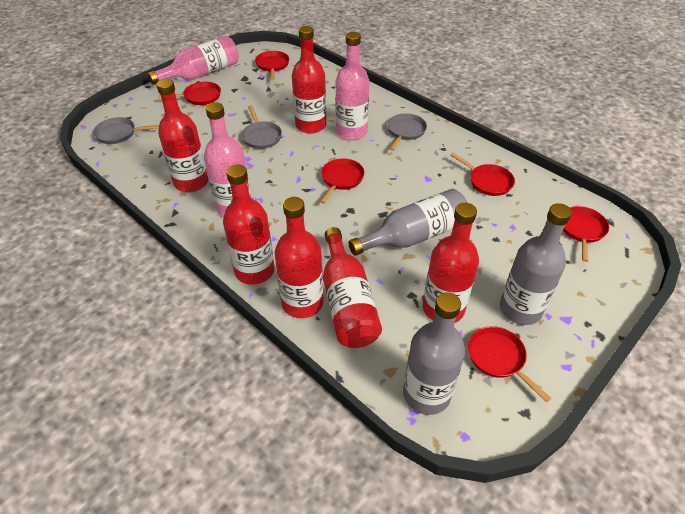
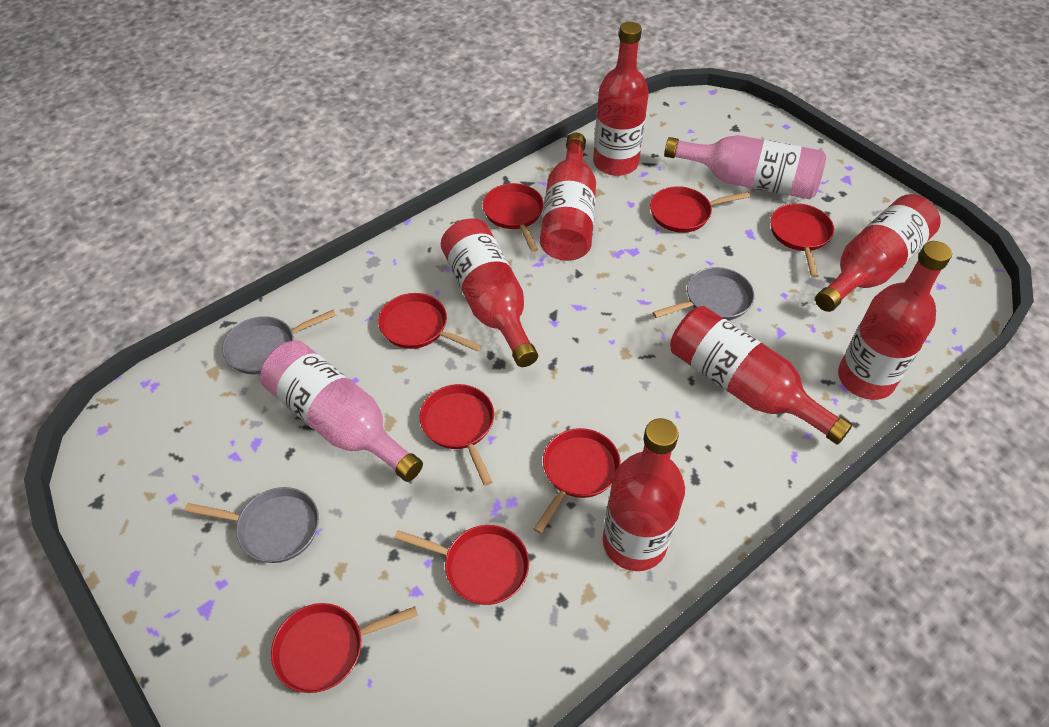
grey bottle: 3 -> 0
pink bottle: 3 -> 2
red bottle: 6 -> 7
red pan: 6 -> 8

